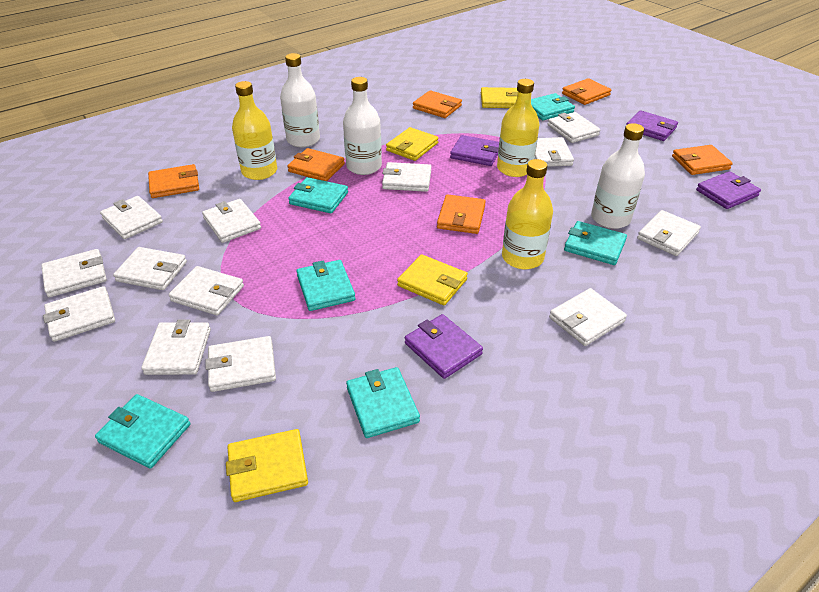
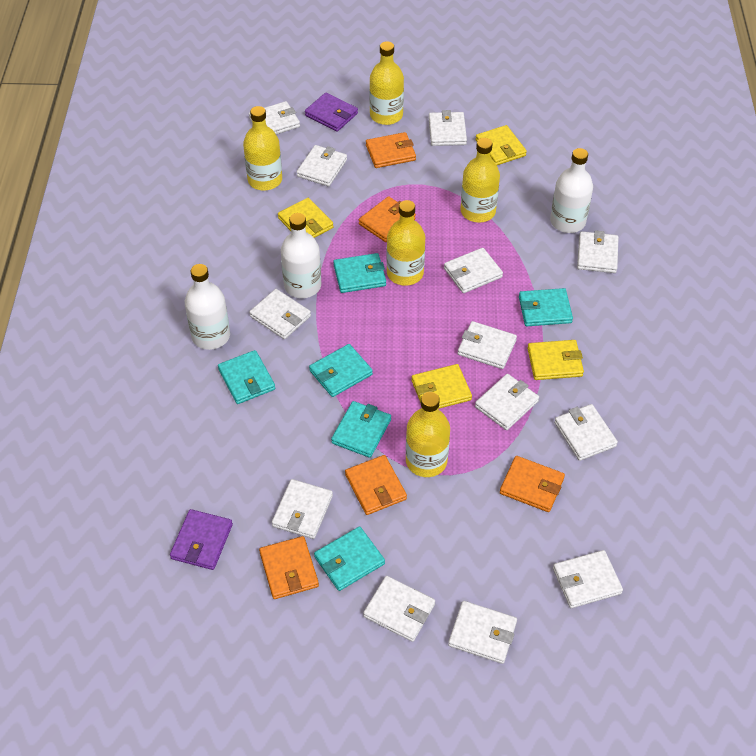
orange wallet: 6 -> 5
purple wallet: 4 -> 2
yellow bottle: 3 -> 5

